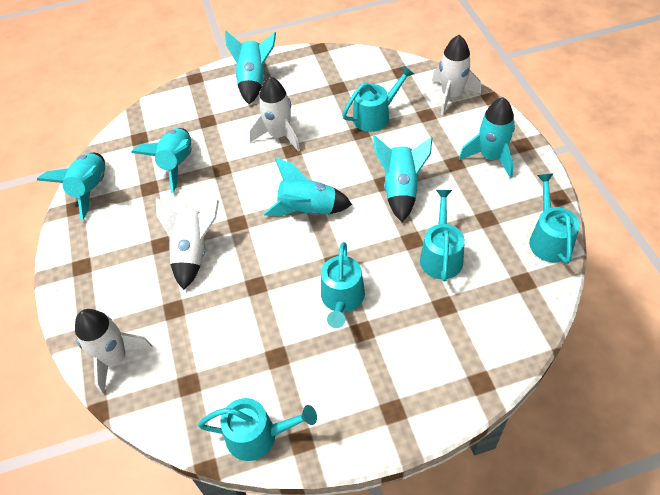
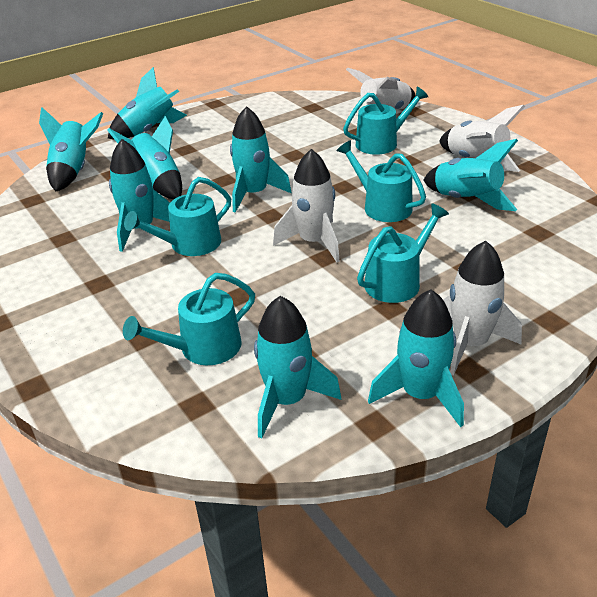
turquoise rocket: 6 -> 8

